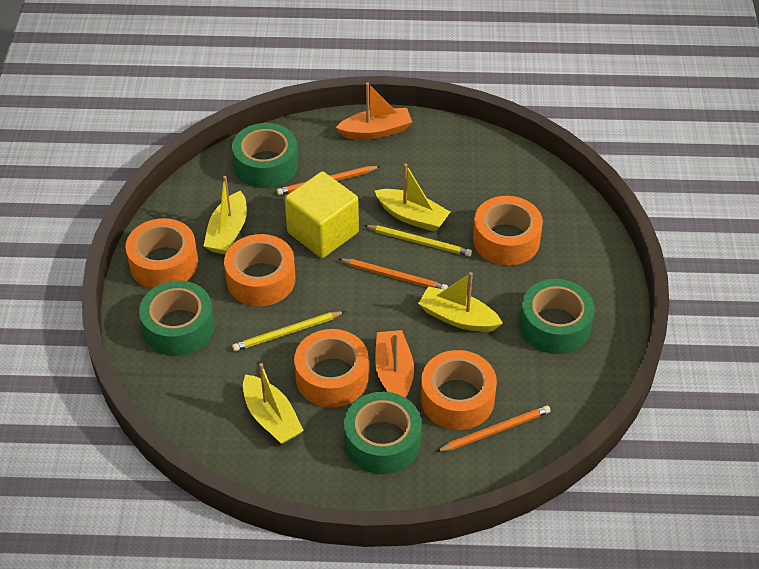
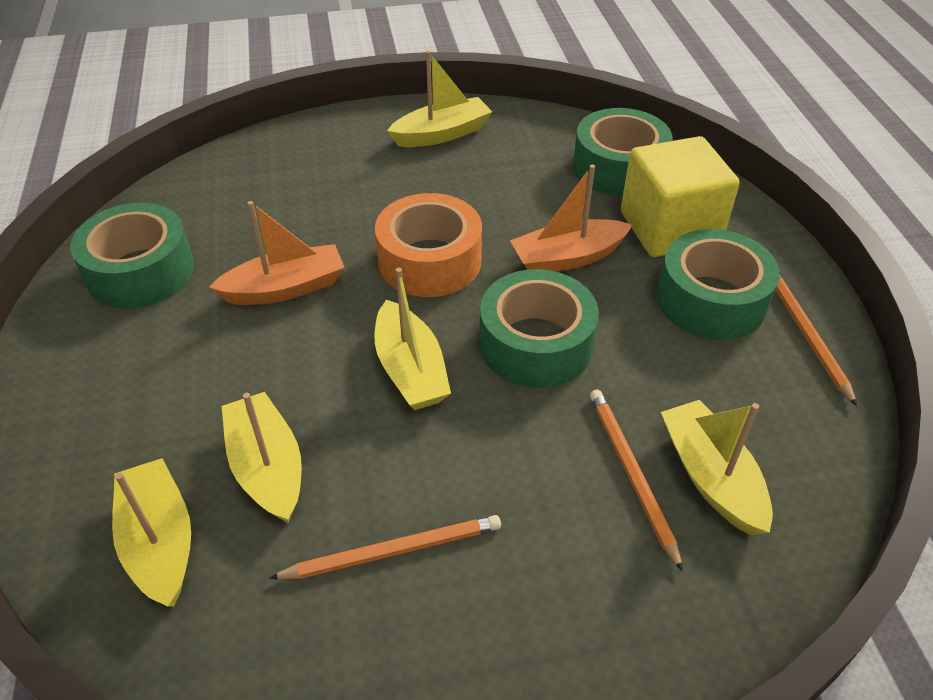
orange tape: 5 -> 1
yellow boat: 4 -> 5
yellow pencil: 2 -> 0

